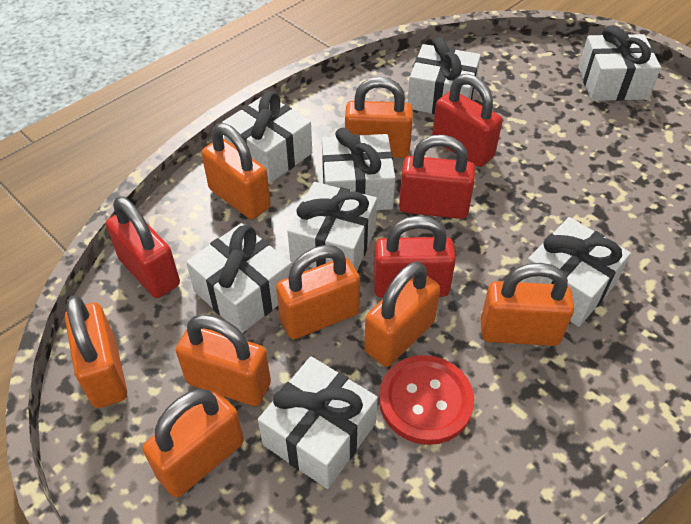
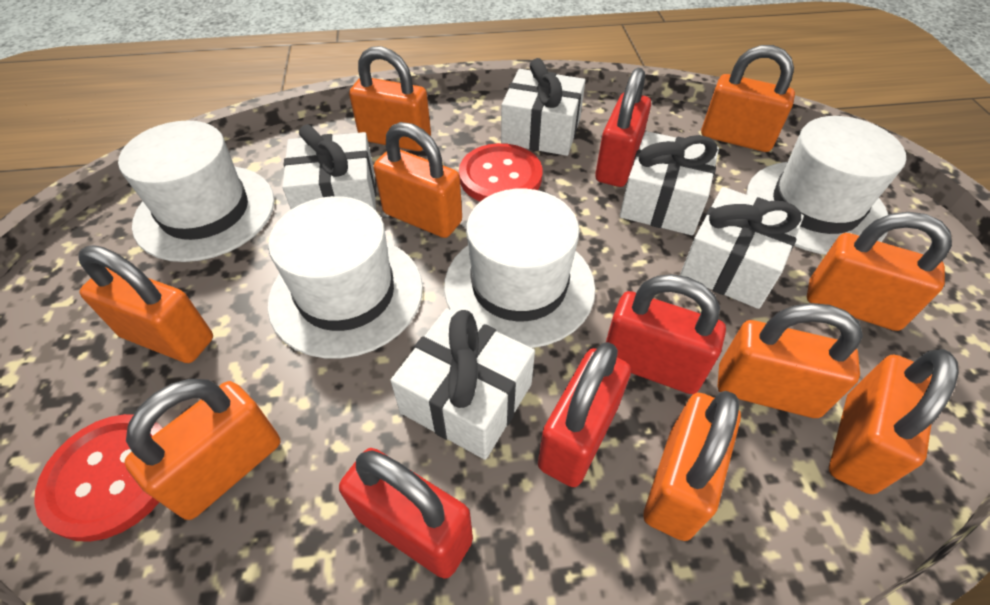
orange padlock: 8 -> 9
red button: 1 -> 2
white gift: 8 -> 5
white hat: 0 -> 4

